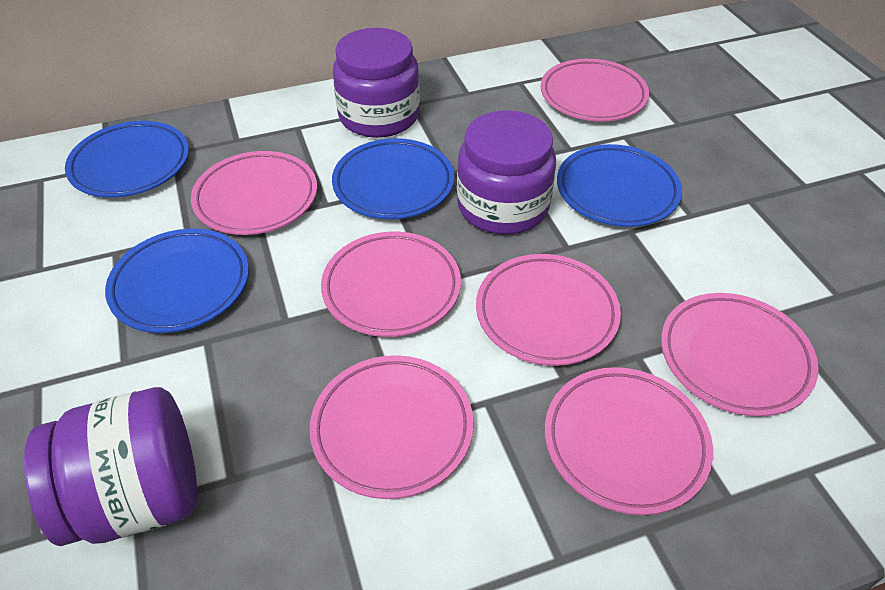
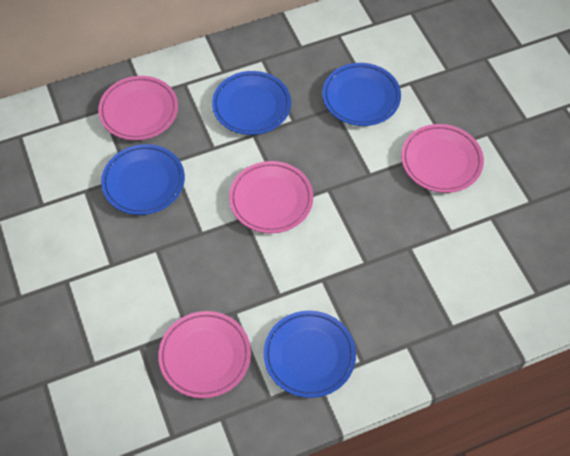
pink plate: 7 -> 4
purple jar: 3 -> 0

